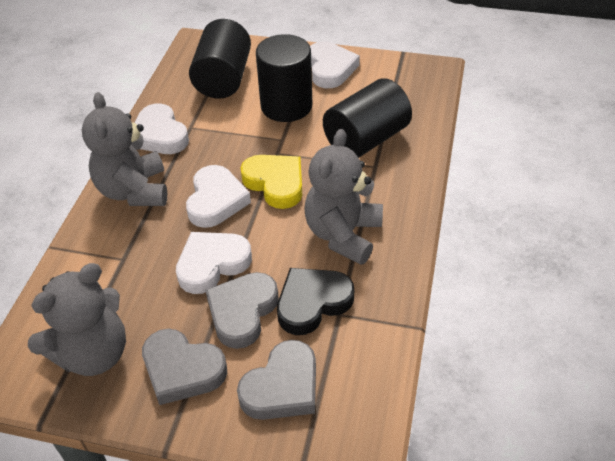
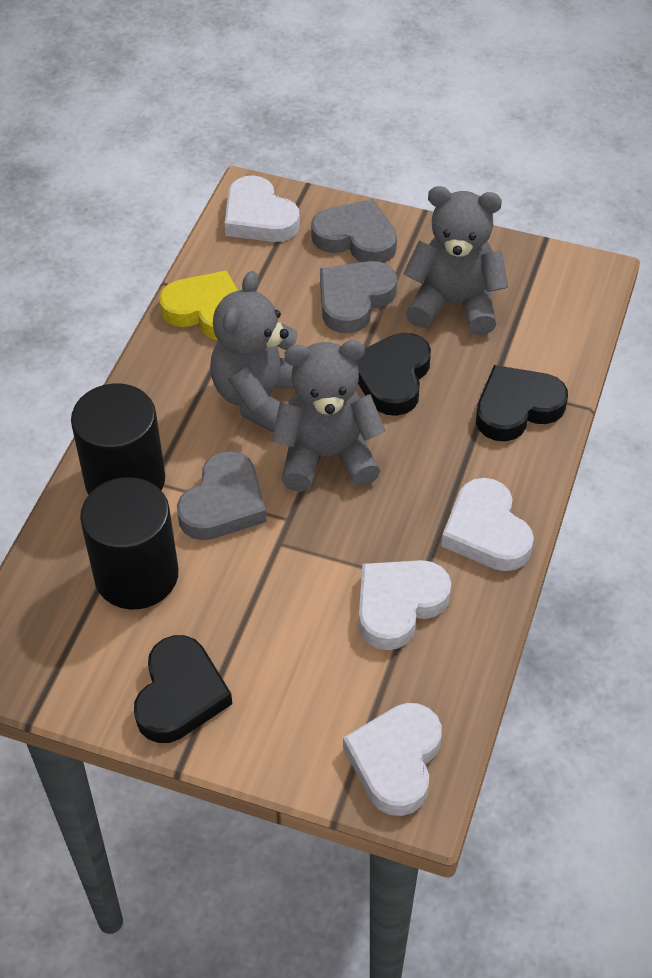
black cylinder: 3 -> 2
black heart: 1 -> 3

